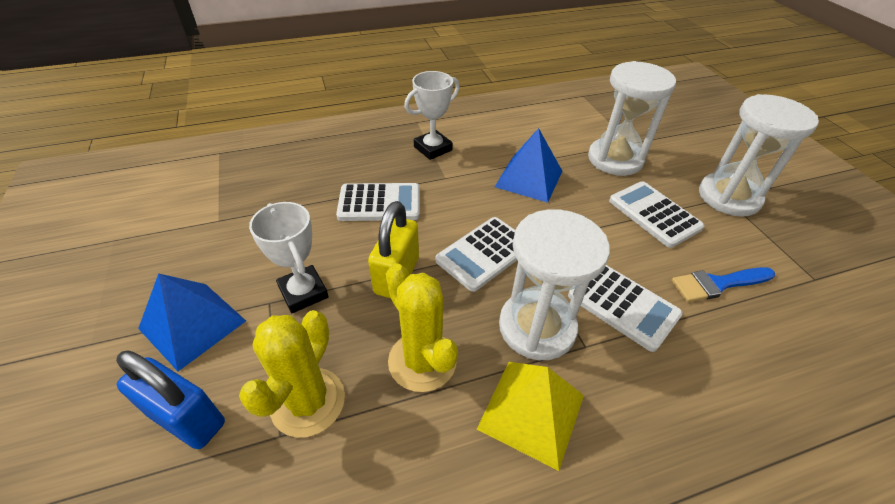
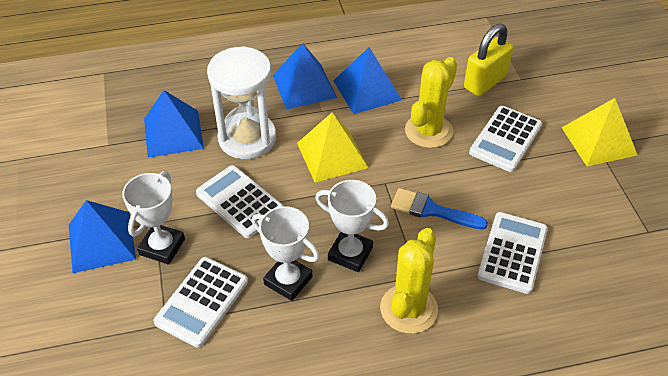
blue padlock: 1 -> 0
blue pyramid: 2 -> 4
white hourglass: 3 -> 1
white trophy: 2 -> 3
yellow pyramid: 1 -> 2

